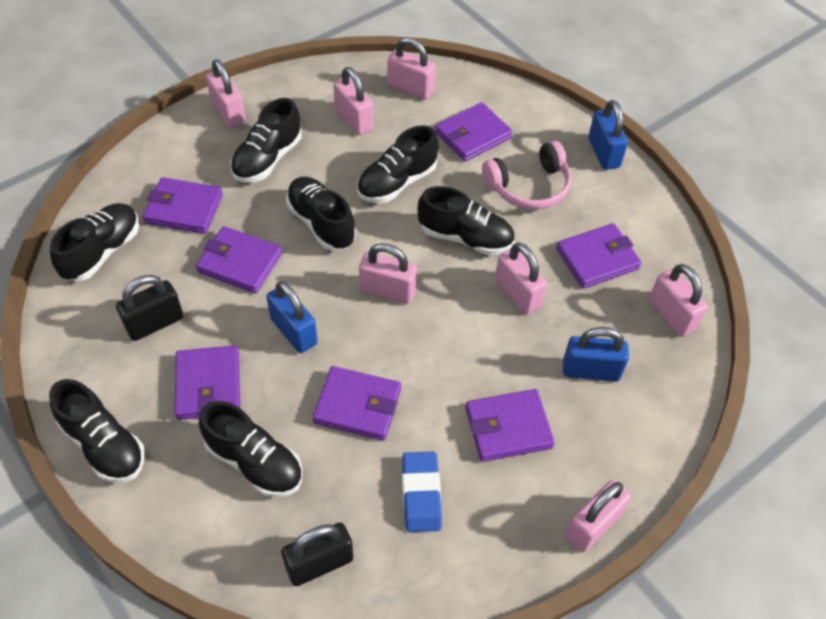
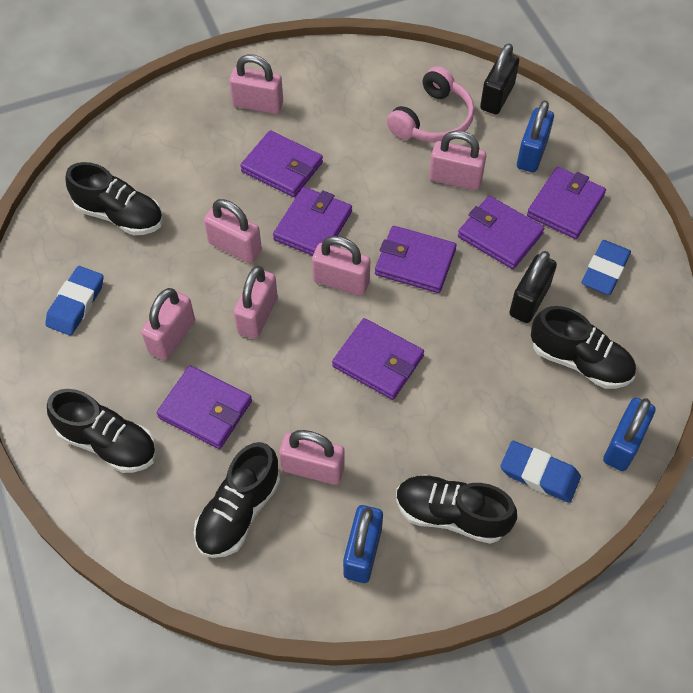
black shoe: 7 -> 5
blue eraser: 1 -> 3

